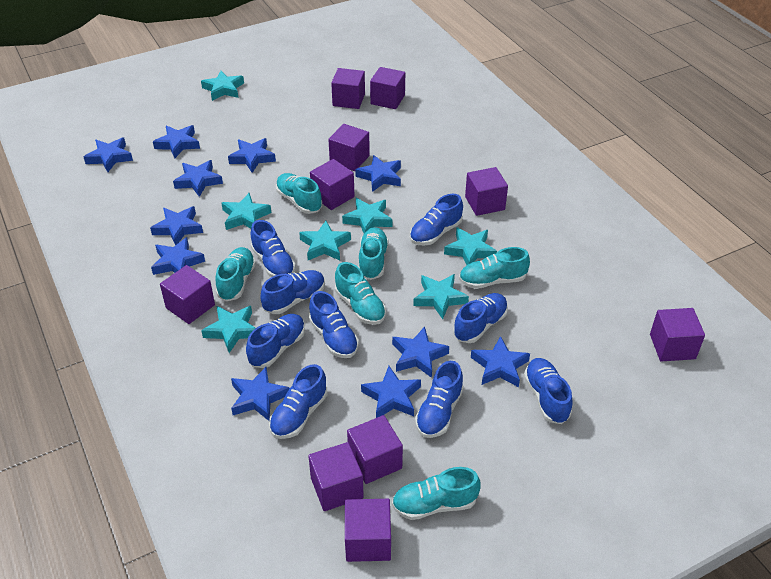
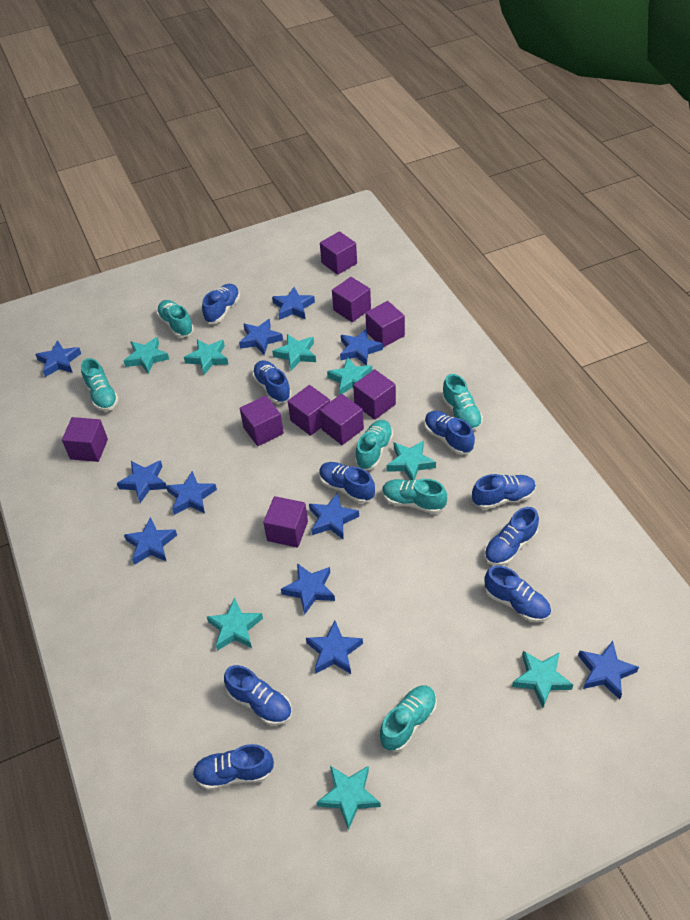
purple cube: 10 -> 9
turquoise star: 7 -> 8

